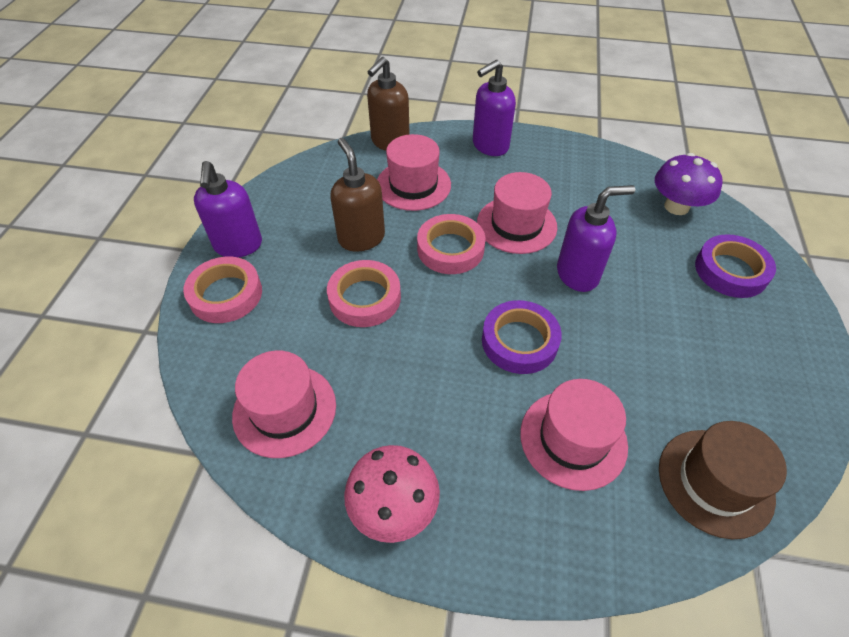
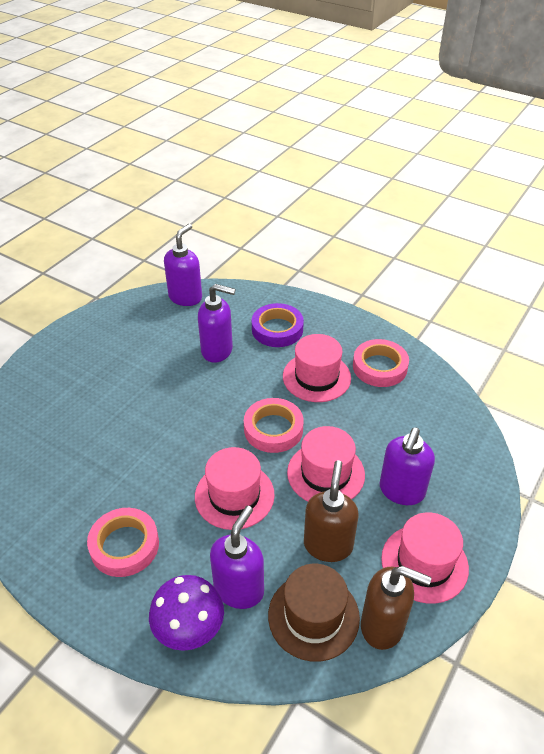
pink mushroom: 1 -> 0
purple soap dispenser: 3 -> 4
purple tape: 2 -> 1

